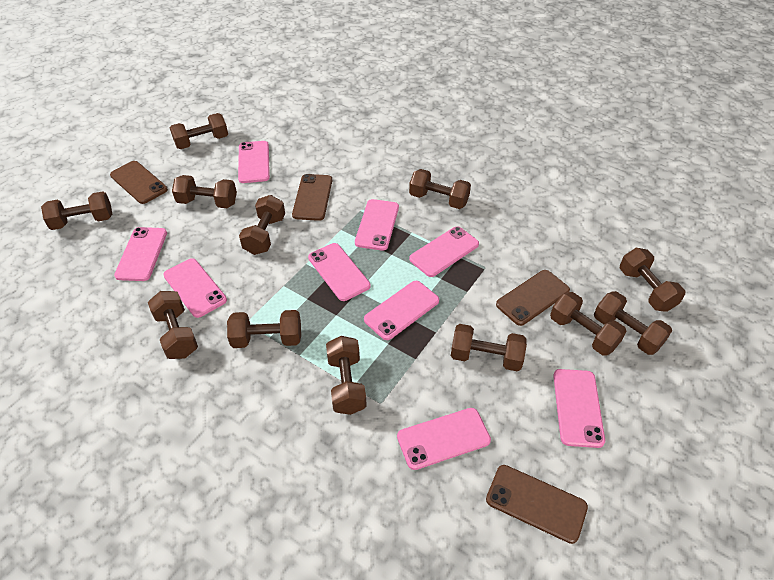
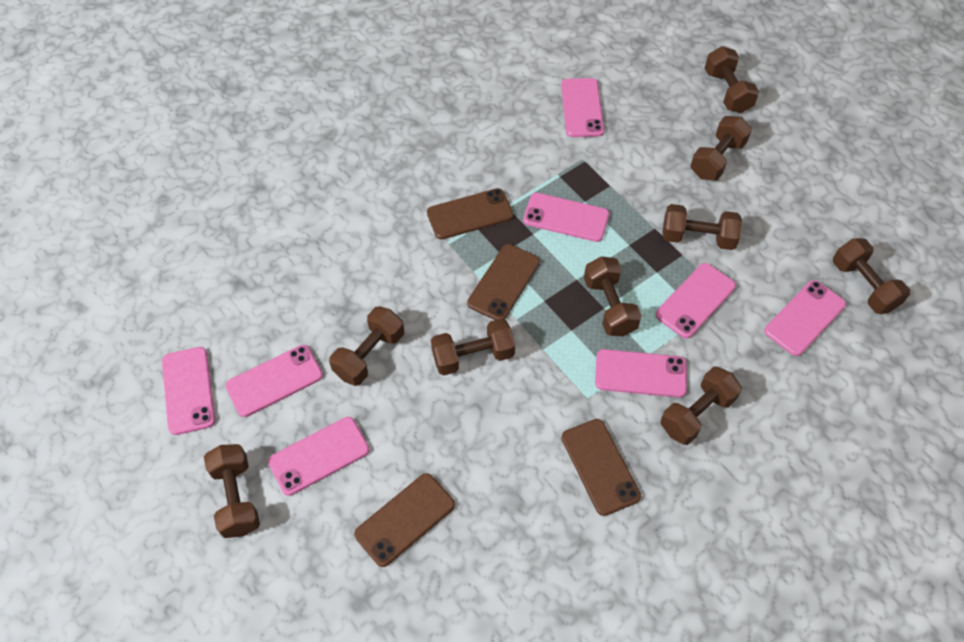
brown dumbbell: 12 -> 9
pink phone: 9 -> 8

